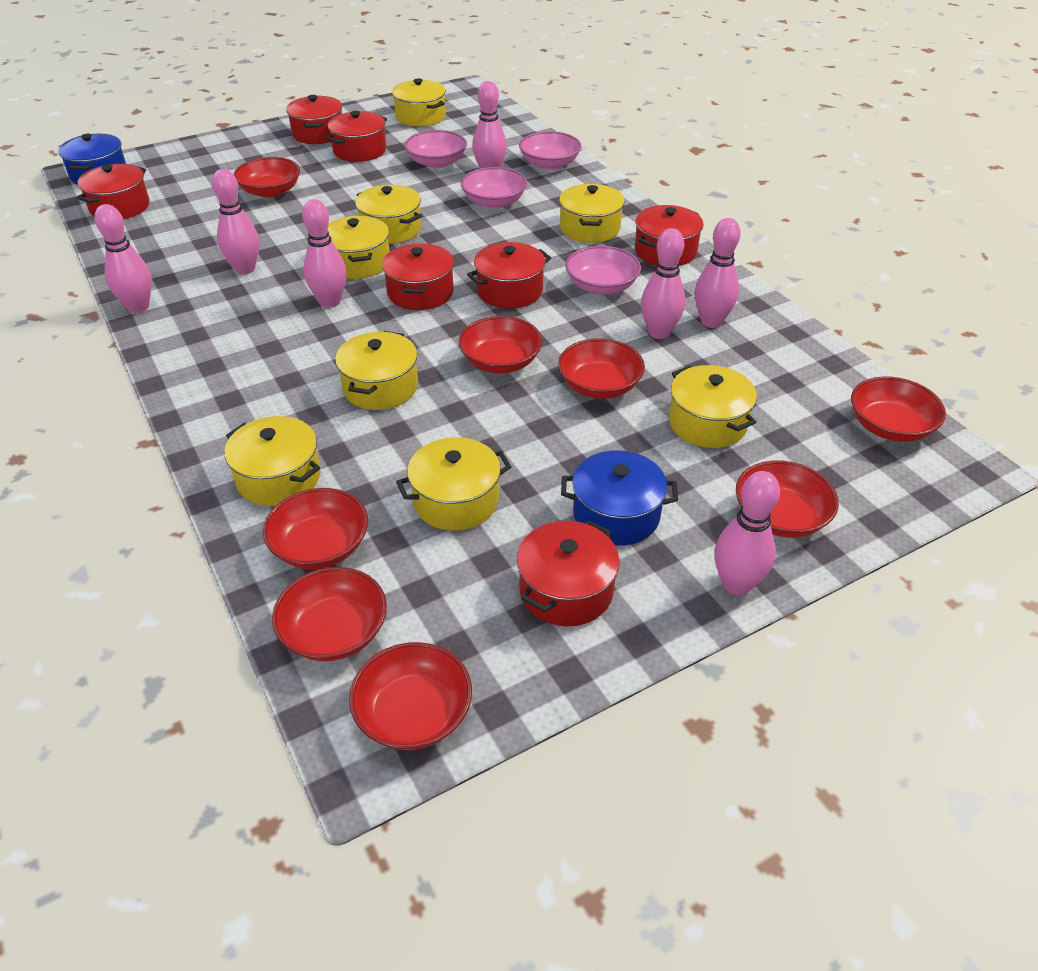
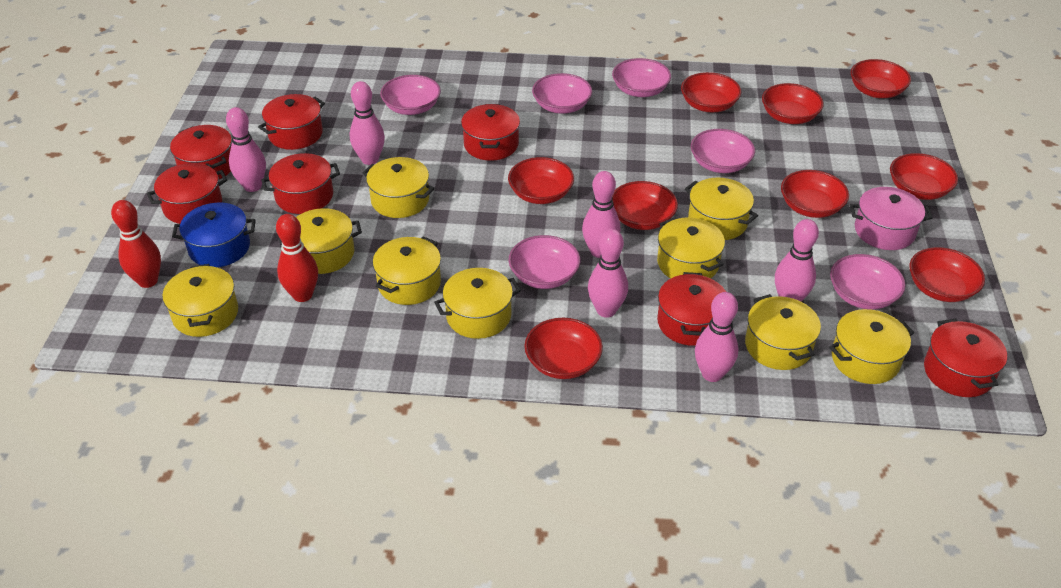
blue pot: 2 -> 1
pink bowl: 4 -> 6
pink bowling pin: 7 -> 6
pink pot: 0 -> 1
red bowl: 8 -> 9
red bowling pin: 0 -> 2
yellow pot: 8 -> 9

